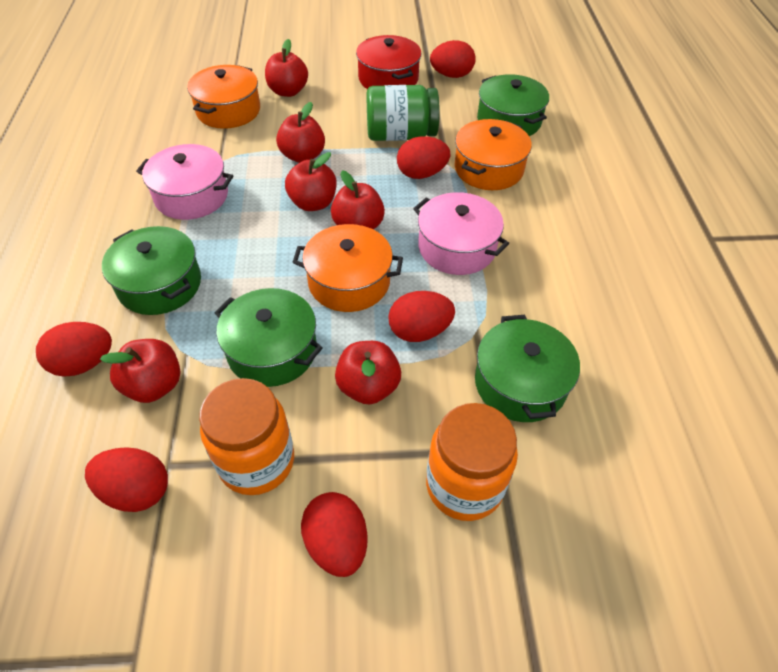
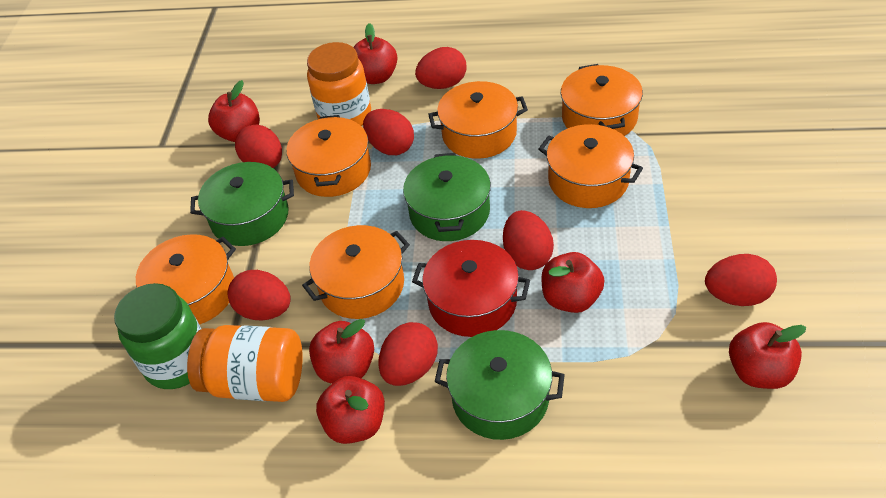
green pot: 4 -> 3
orange pot: 3 -> 6
pink pot: 2 -> 0
red egg: 6 -> 7

